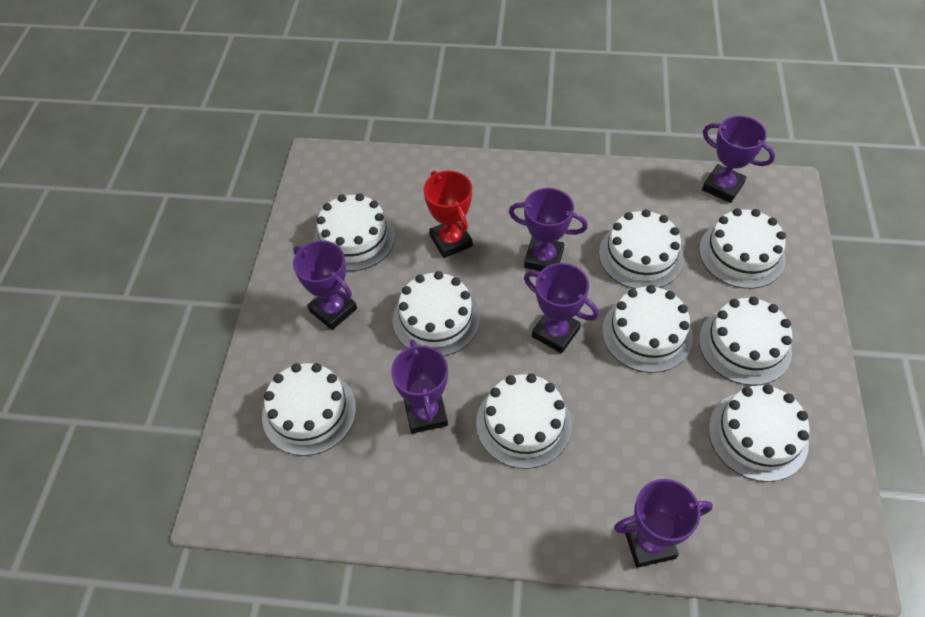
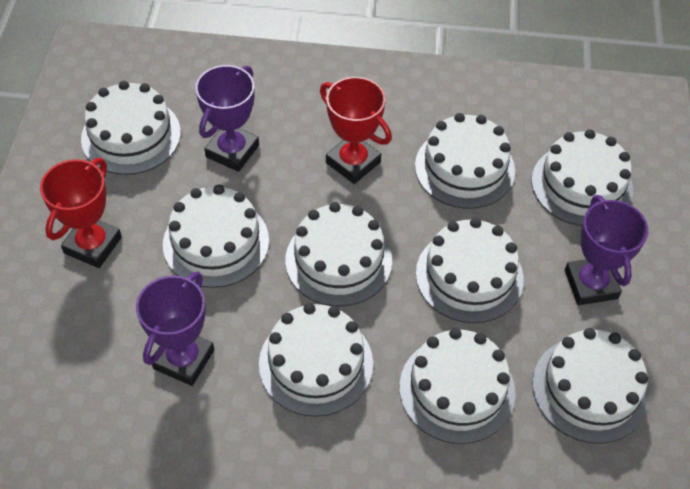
purple trophy: 6 -> 3
red trophy: 1 -> 2

